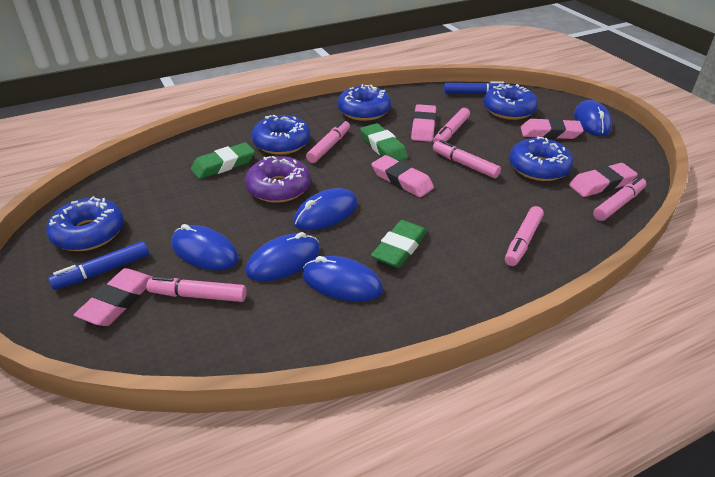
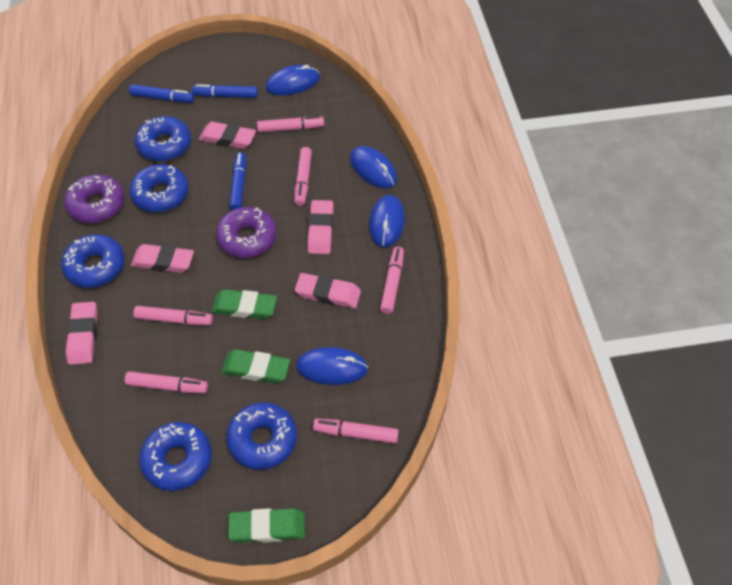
blue marker: 2 -> 3
blue mouse: 5 -> 4
purple donut: 1 -> 2

